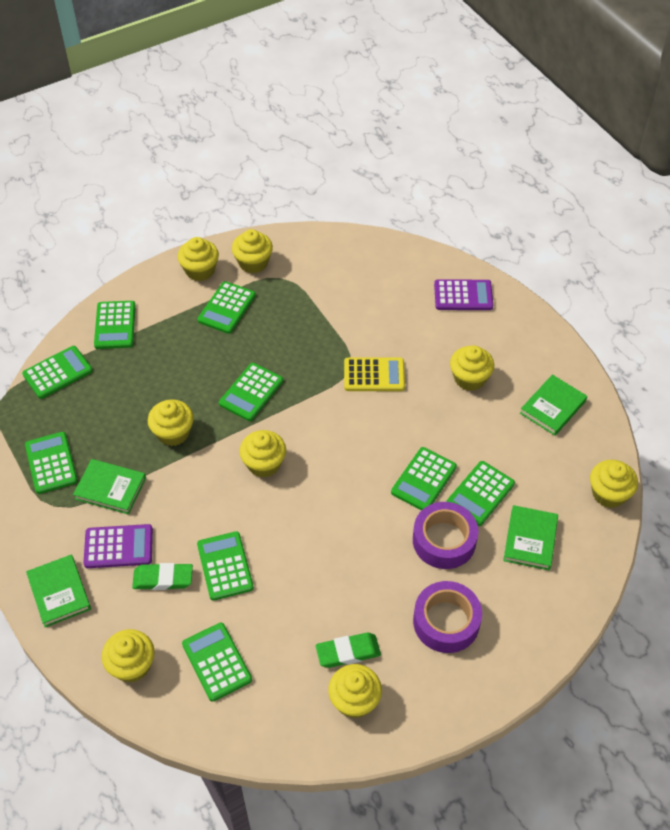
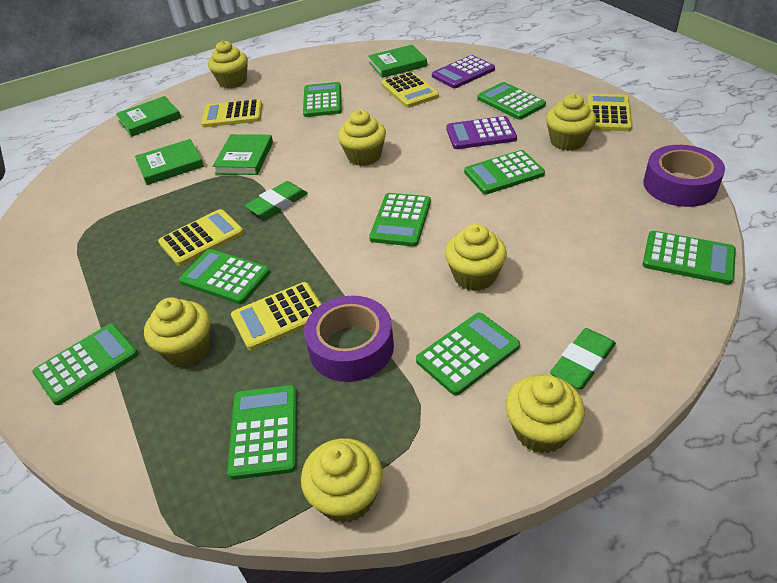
yellow calculator: 1 -> 5
yellow cupcake: 8 -> 7

